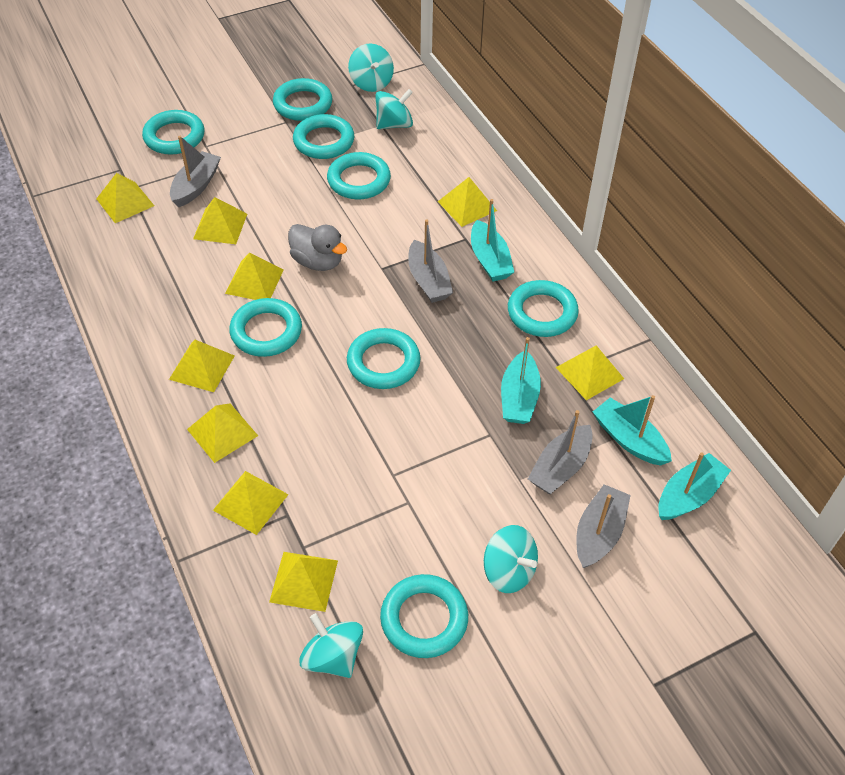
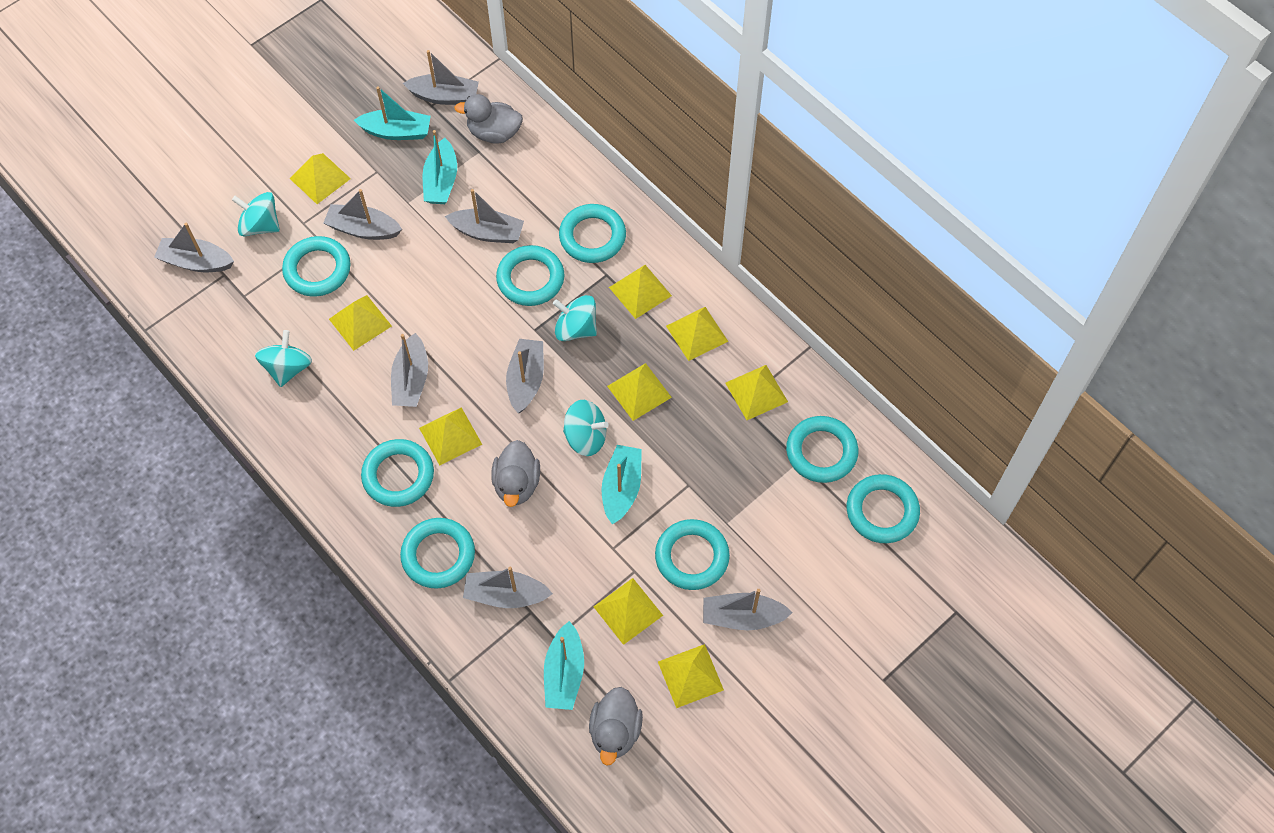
grey boat: 4 -> 8
grey duck: 1 -> 3

